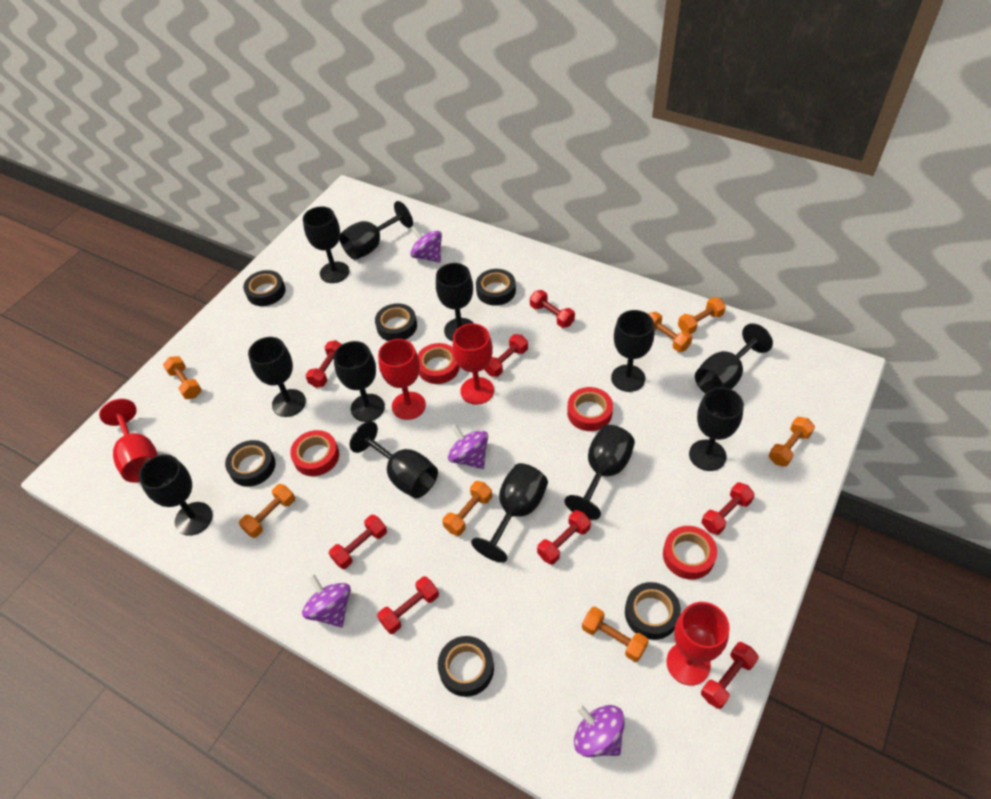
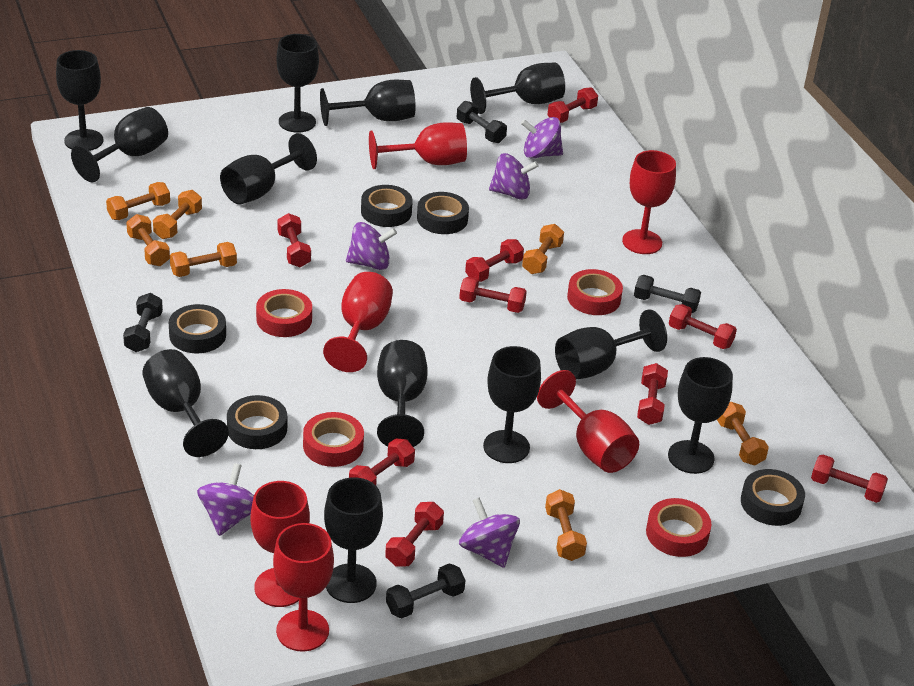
black dumbbell: 0 -> 4
black tape: 6 -> 5
purple spinning top: 4 -> 5
red dumbbell: 8 -> 9
red goblet: 4 -> 6

